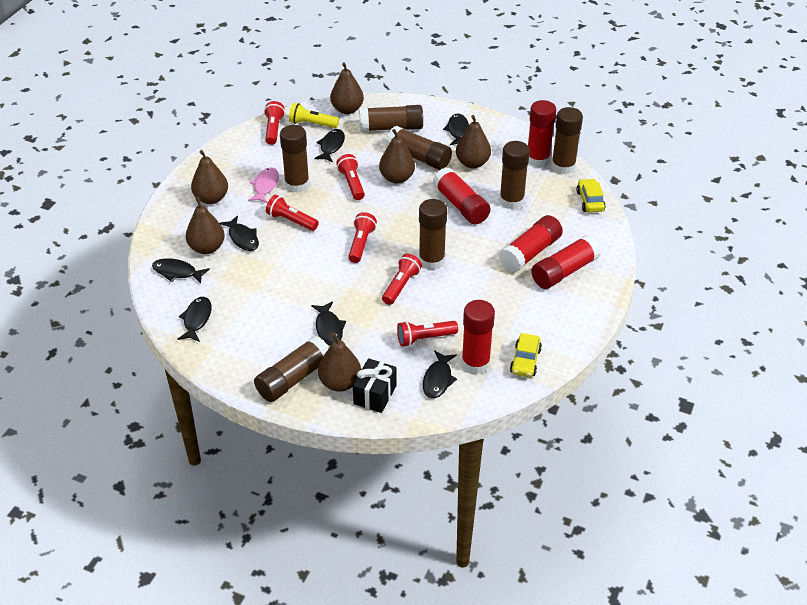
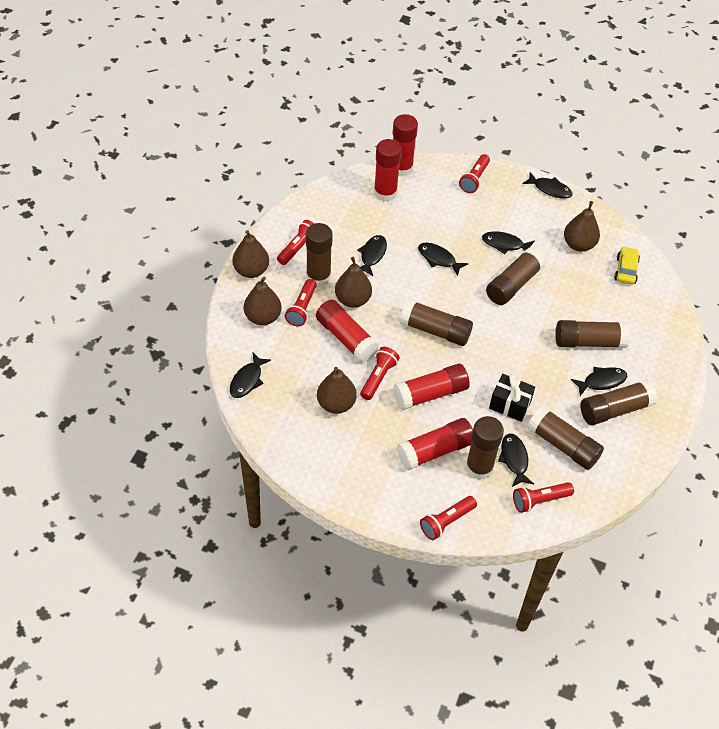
brown pear: 6 -> 5
pink fish: 1 -> 0
yellow car: 2 -> 1
yellow flashlight: 1 -> 0

